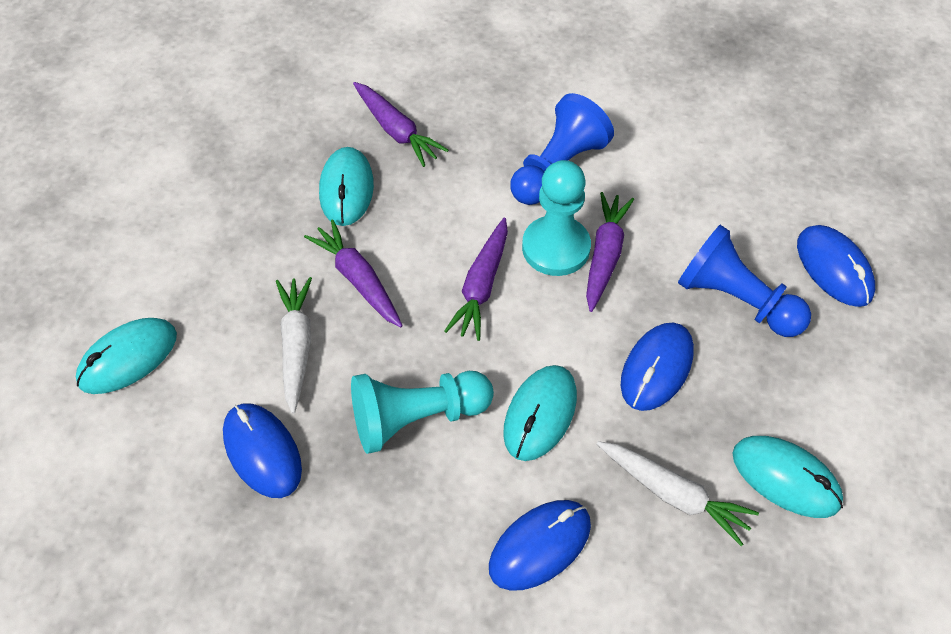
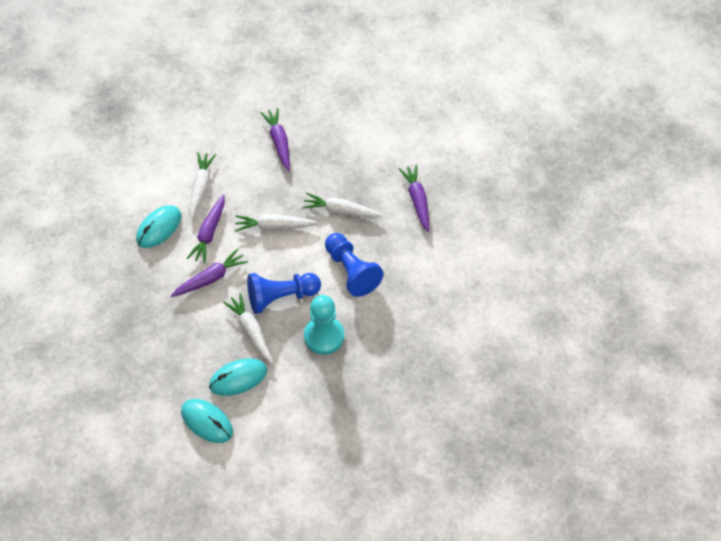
blue mouse: 4 -> 0
turquoise mouse: 4 -> 3
turquoise pawn: 2 -> 1
white carrot: 2 -> 4

